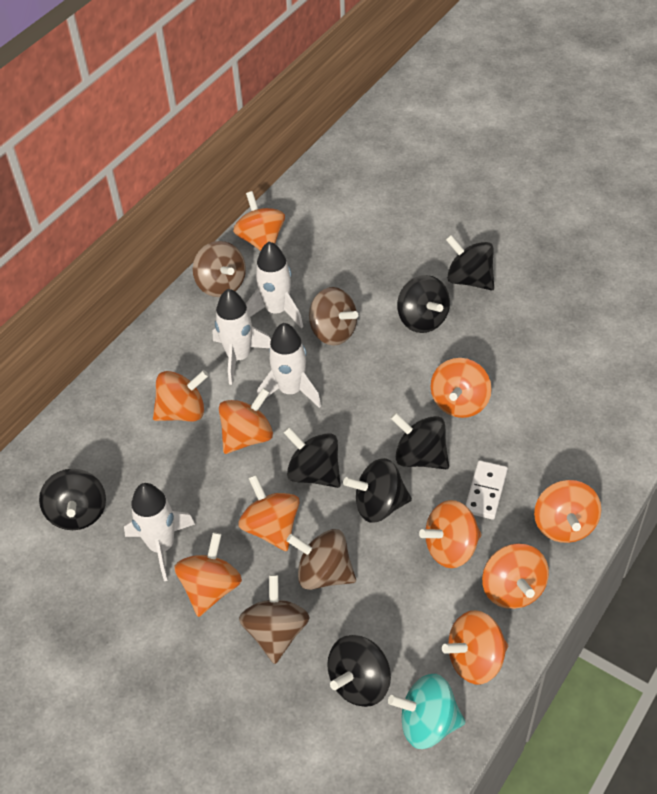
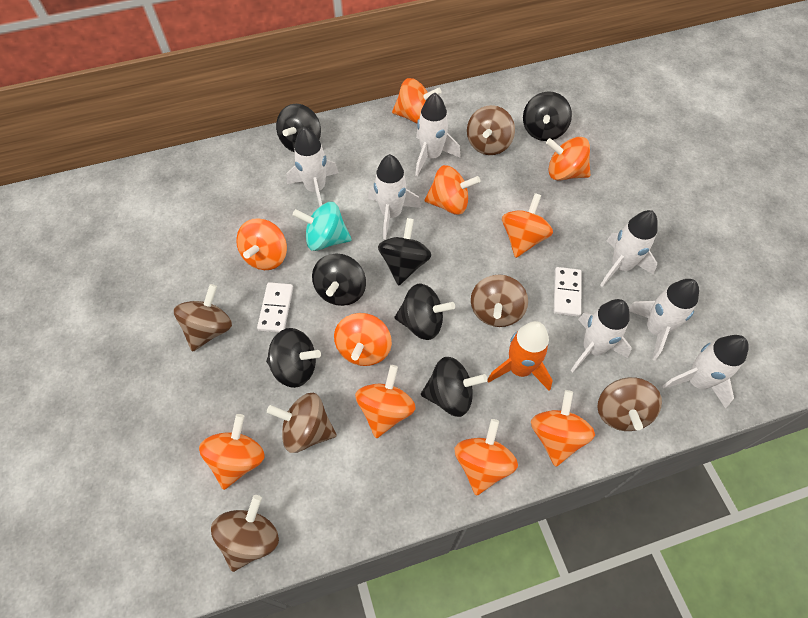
brown spinning top: 4 -> 6
orange rocket: 0 -> 1
white domino: 1 -> 2
white rocket: 4 -> 7

